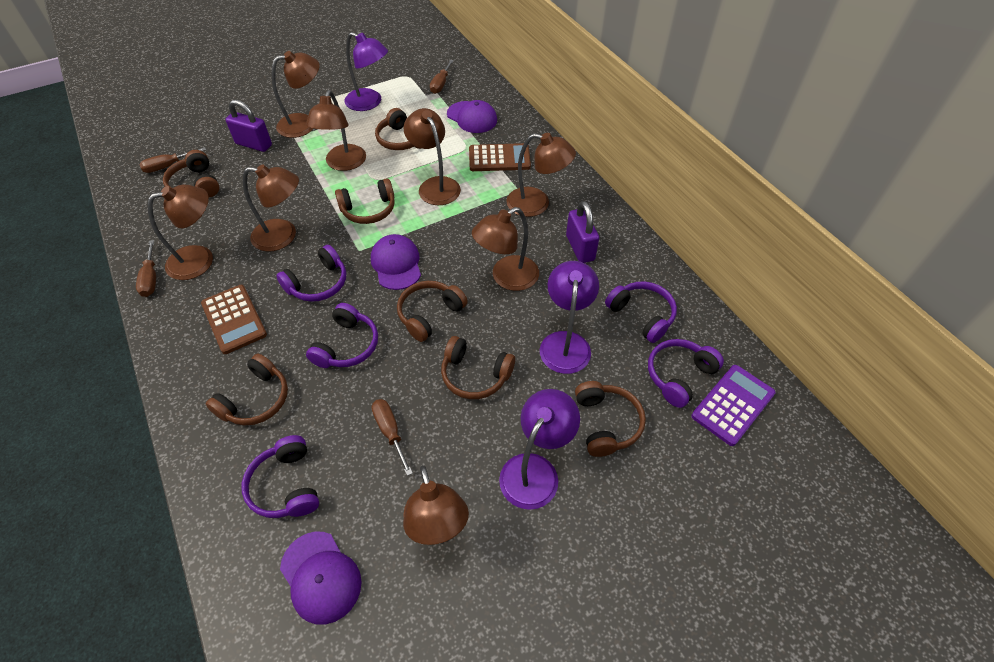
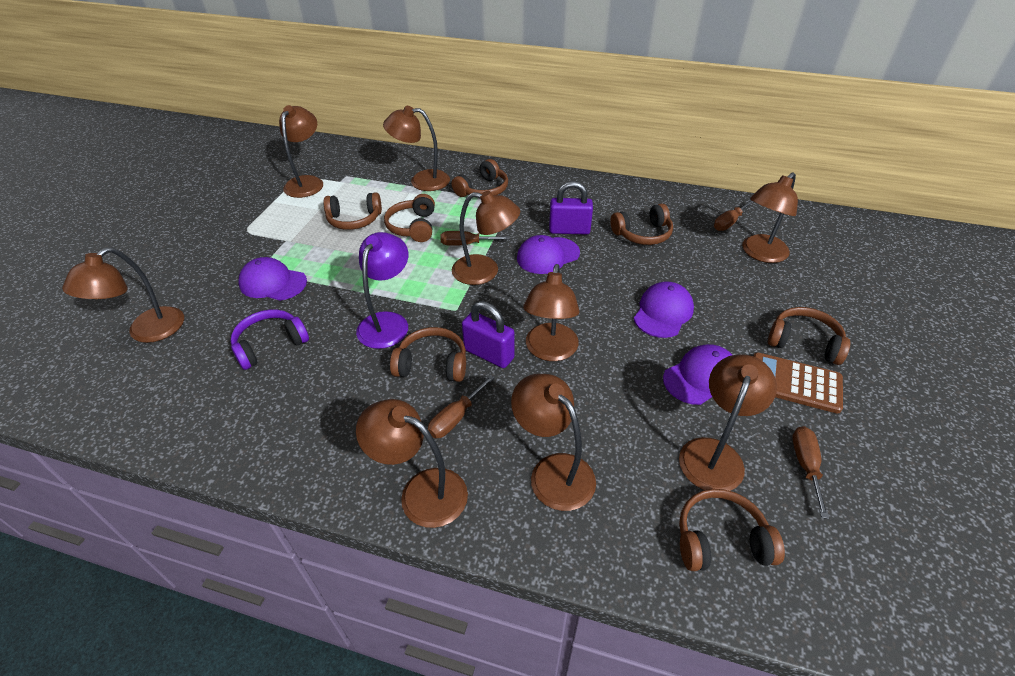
brown calculator: 2 -> 1
brown lamp: 8 -> 9
purple calculator: 1 -> 0
purple cap: 3 -> 4
purple headphones: 5 -> 1
purple lamp: 3 -> 1

